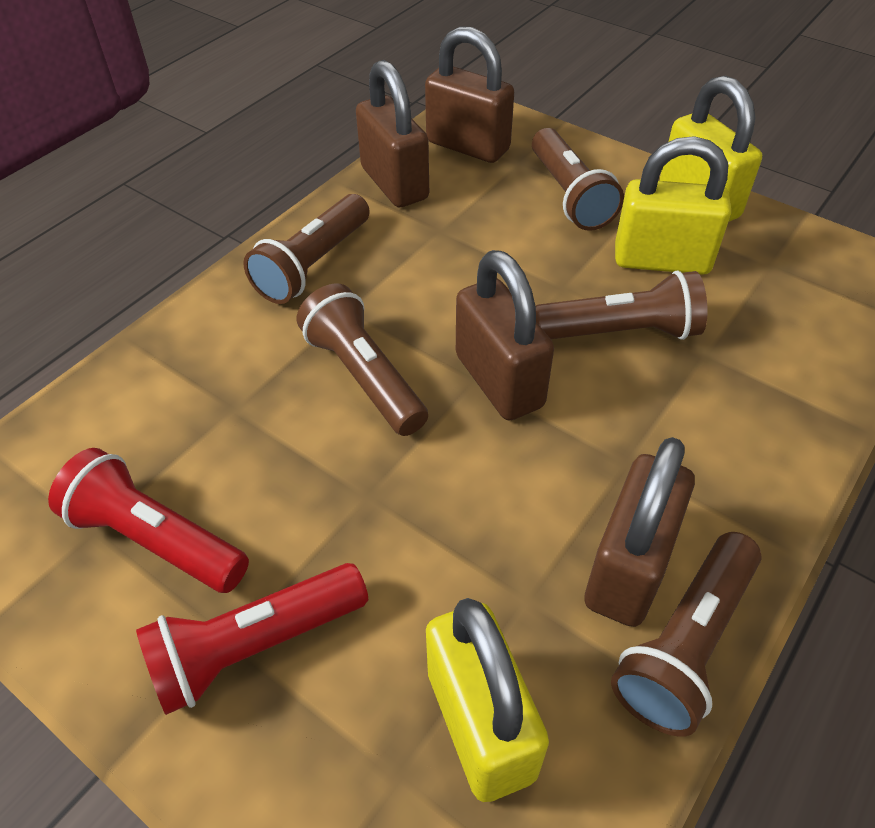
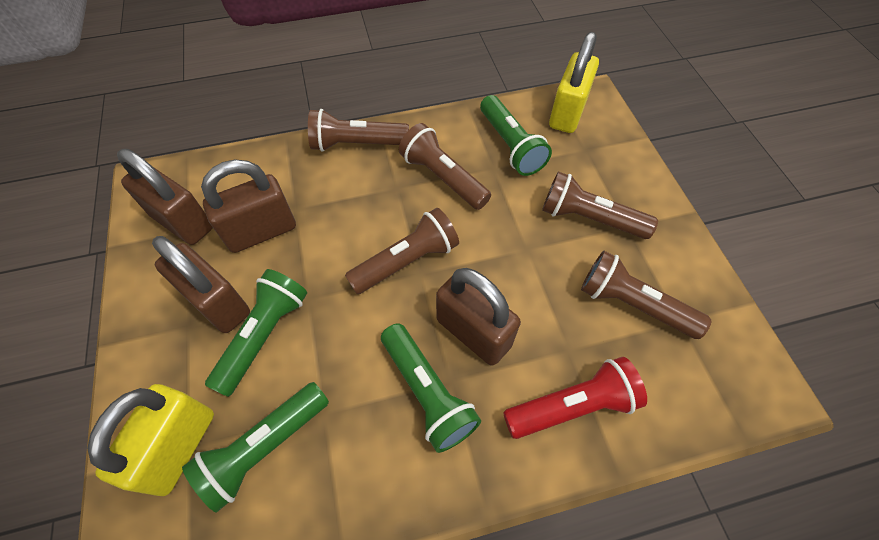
green flashlight: 0 -> 4
red flashlight: 2 -> 1
yellow padlock: 3 -> 2

